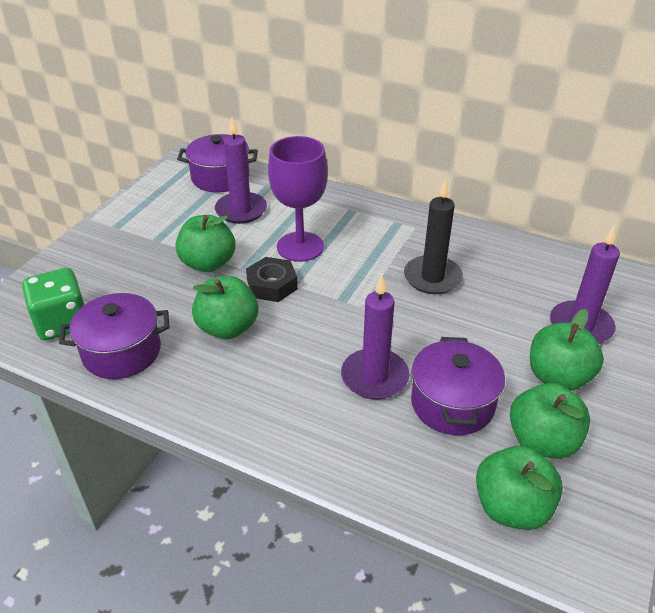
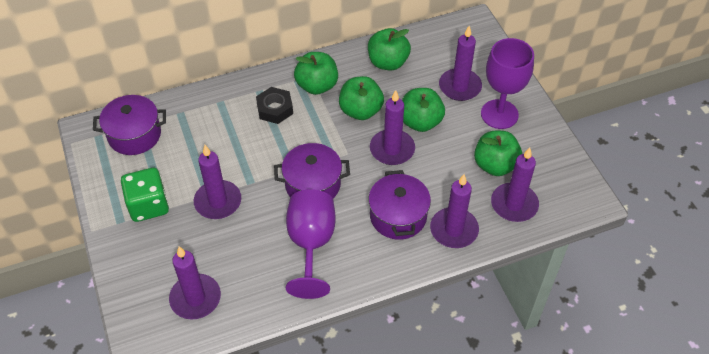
black candle: 1 -> 0
purple candle: 3 -> 6
purple goblet: 1 -> 2

